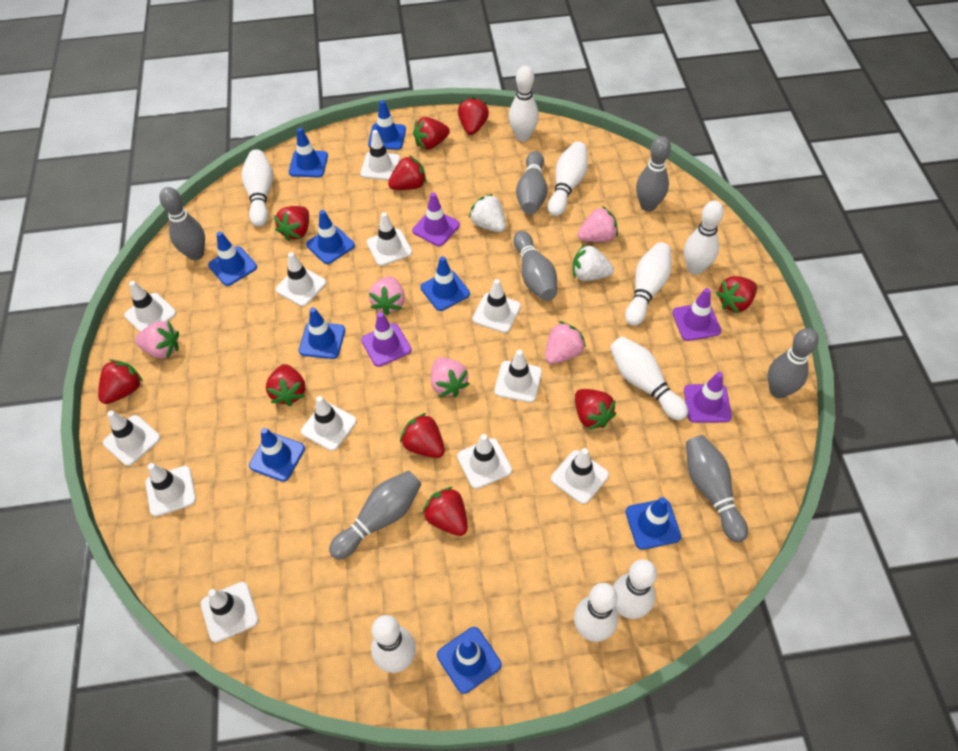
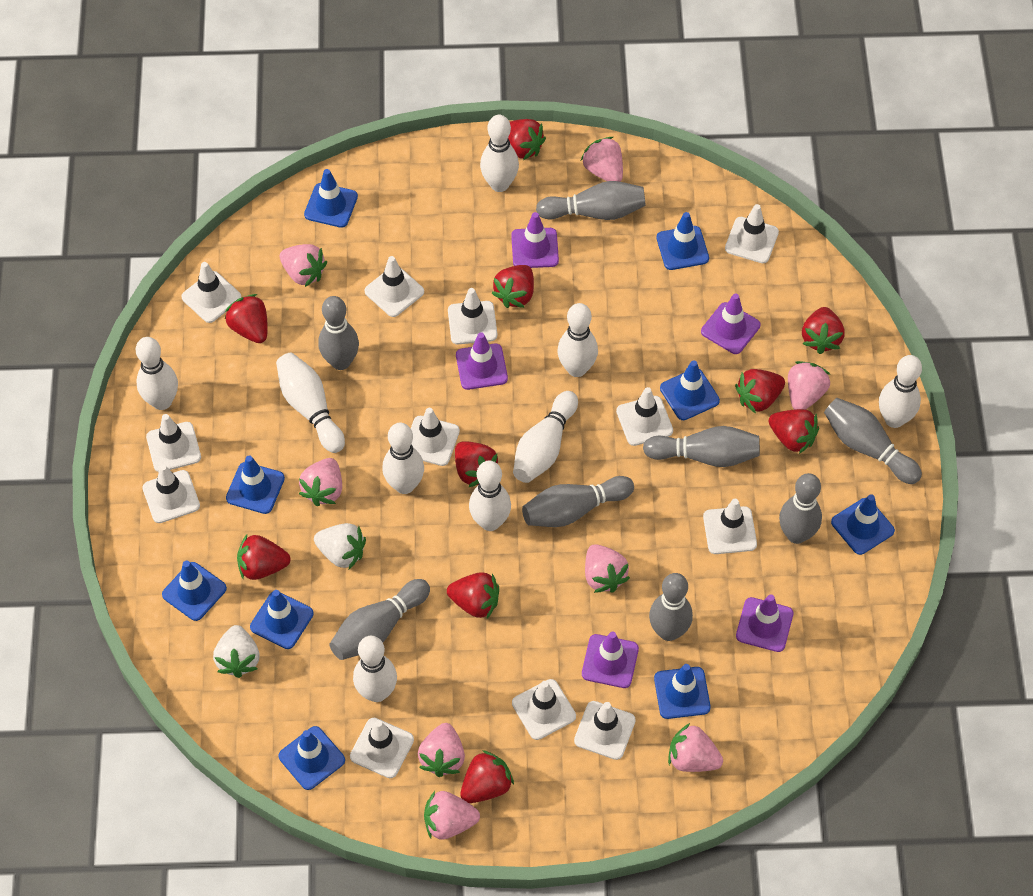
grey bowling pin: 7 -> 8
pink strawberry: 5 -> 8
purple traffic cone: 4 -> 5

